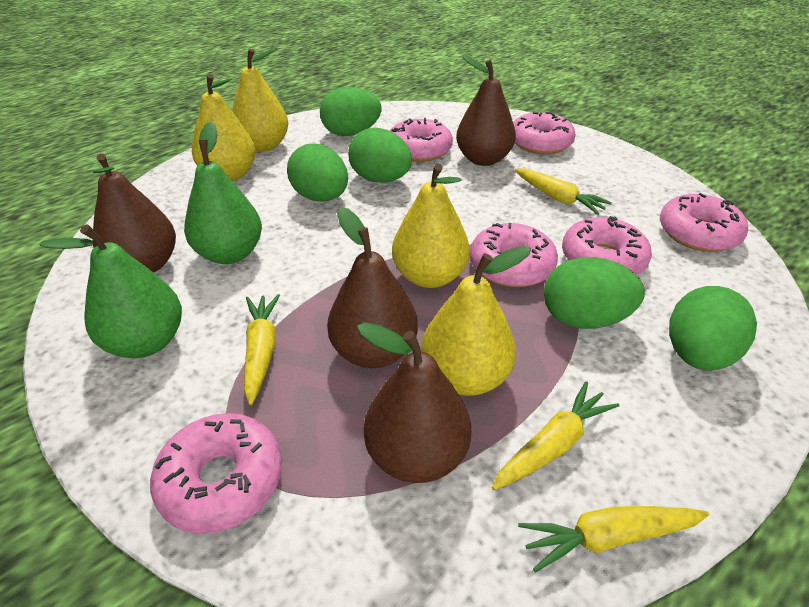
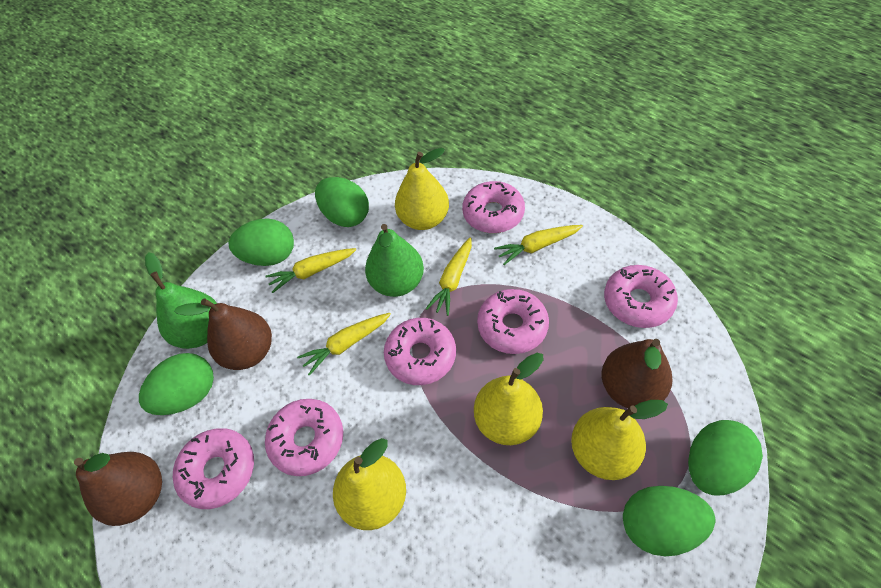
brown pear: 4 -> 3

